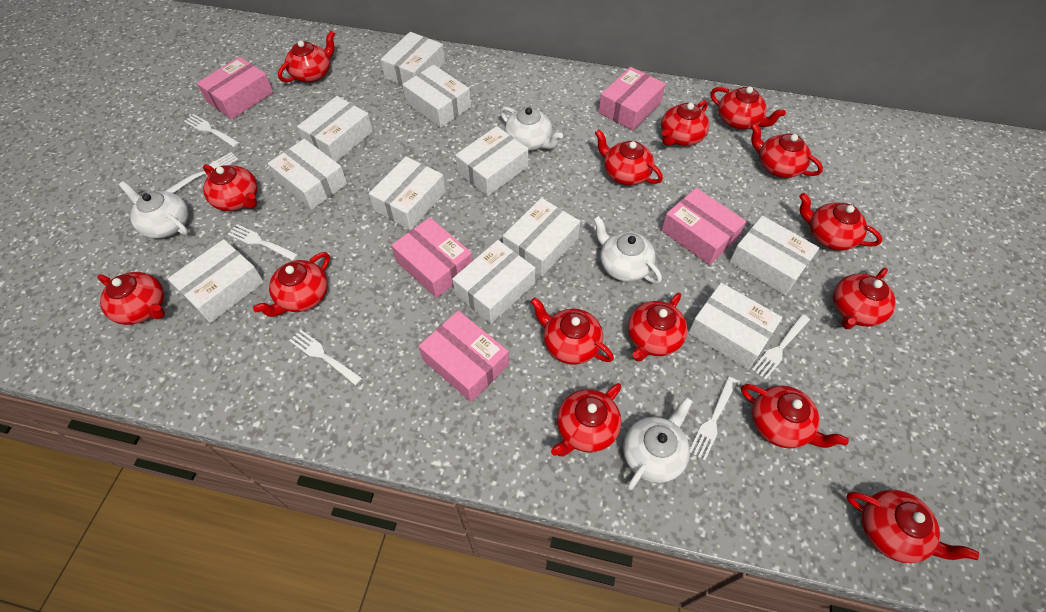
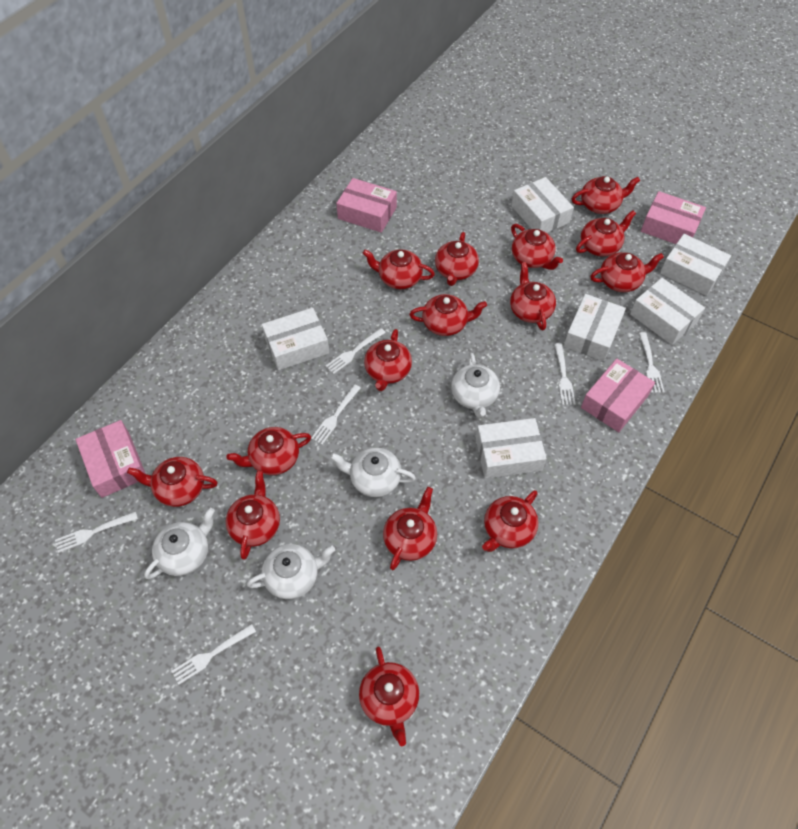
pink box: 5 -> 4
white box: 11 -> 6

